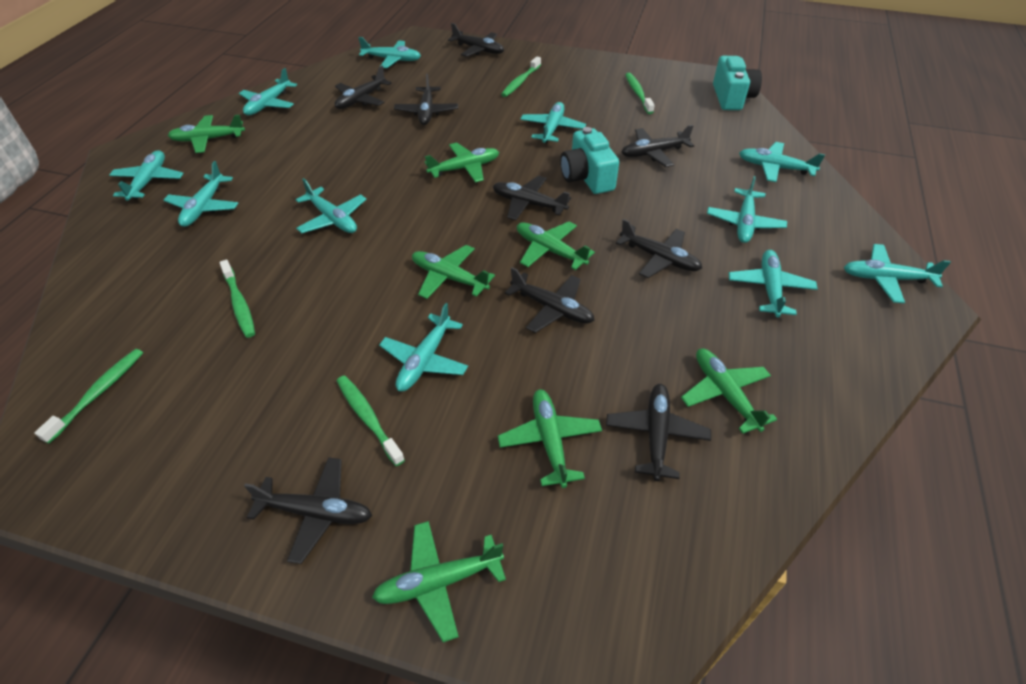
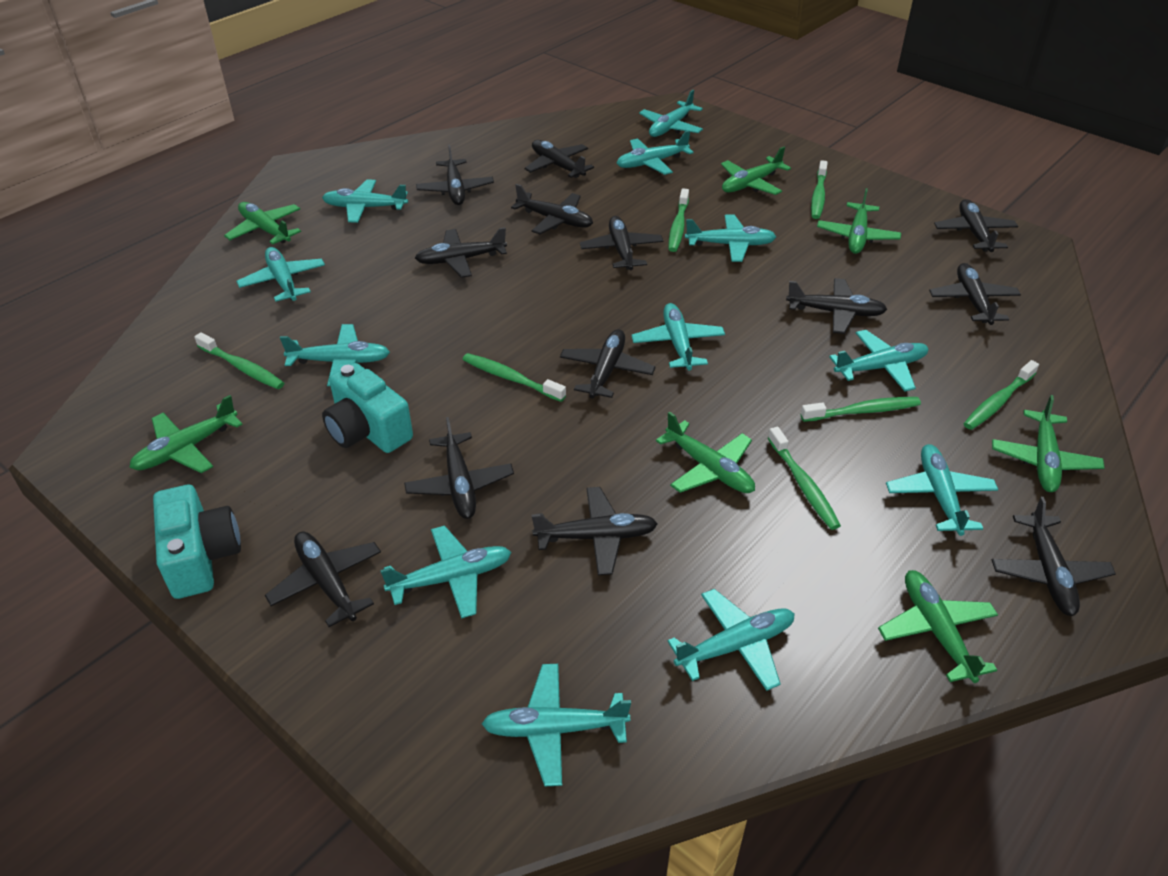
black plane: 9 -> 13
green toothbrush: 5 -> 7
turquoise plane: 11 -> 12

